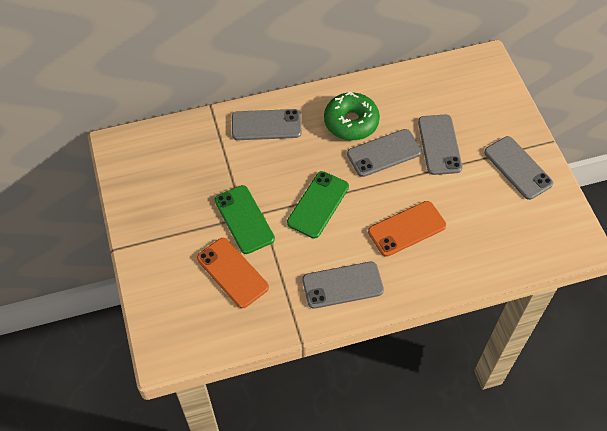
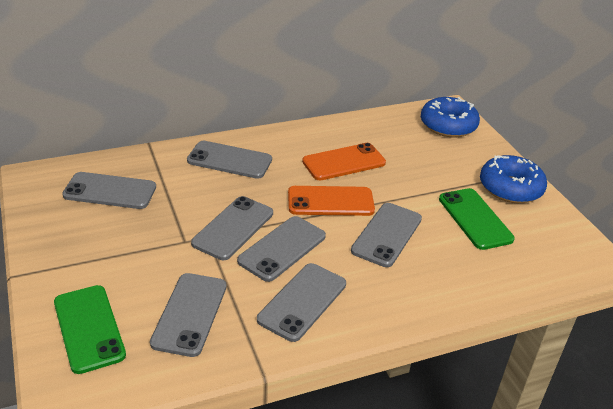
blue donut: 0 -> 2
green donut: 1 -> 0
grey phone: 5 -> 7

